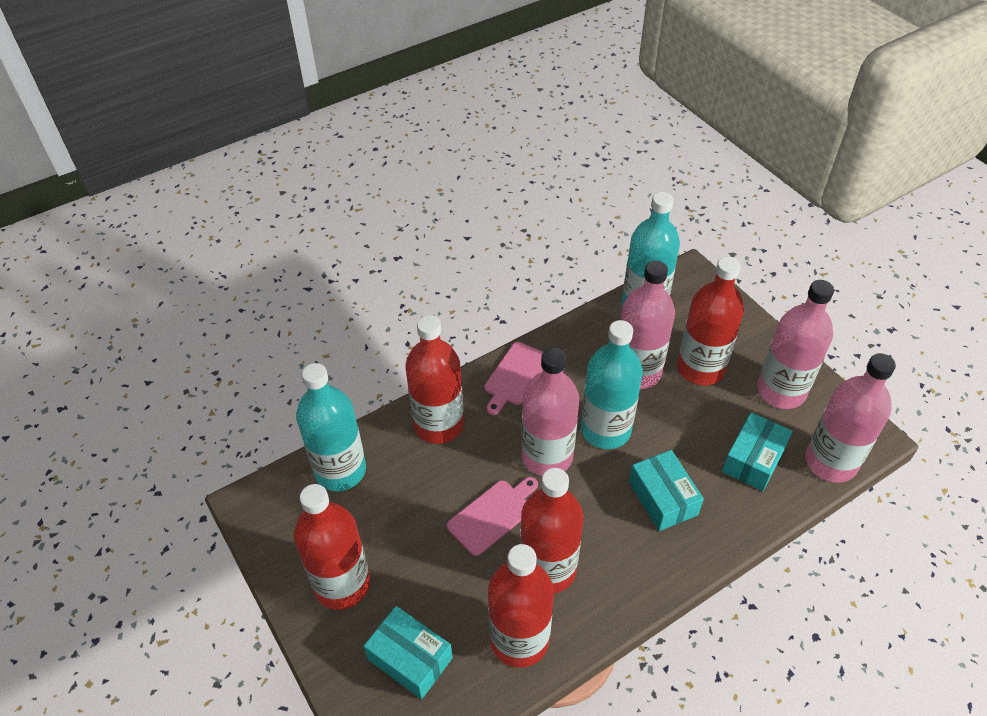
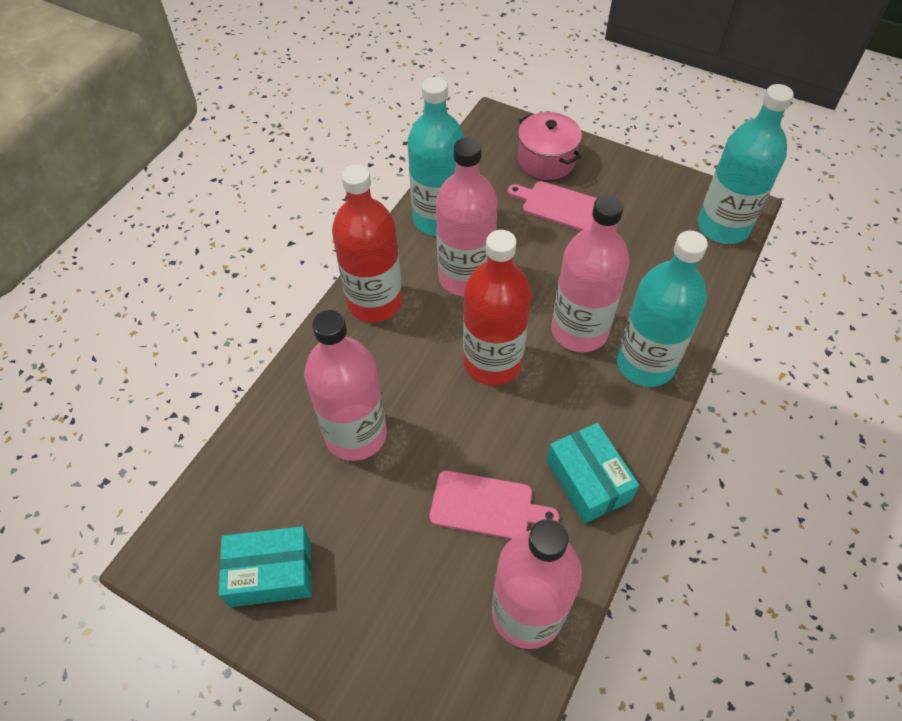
pink pot: 0 -> 1
red bottle: 5 -> 2
turquoise box: 3 -> 2

